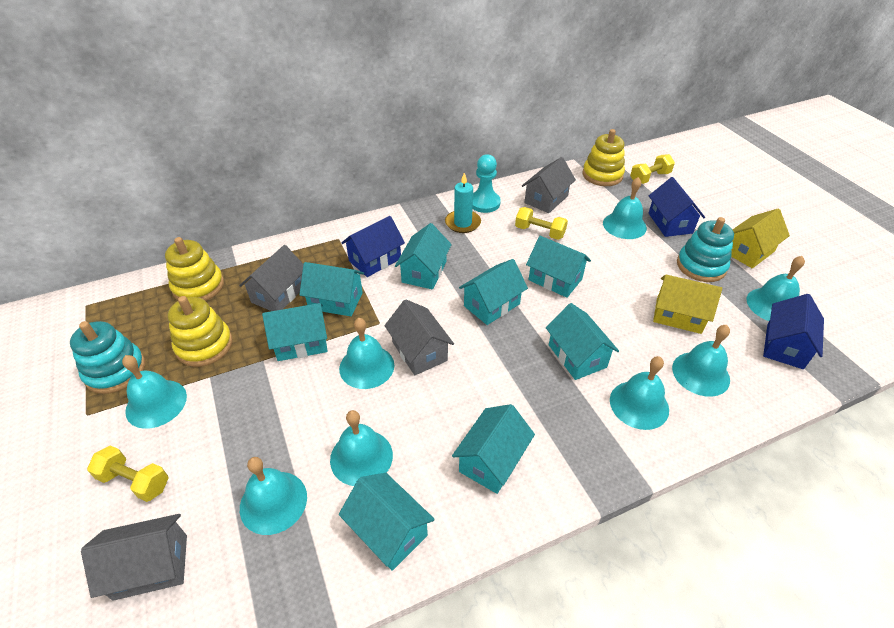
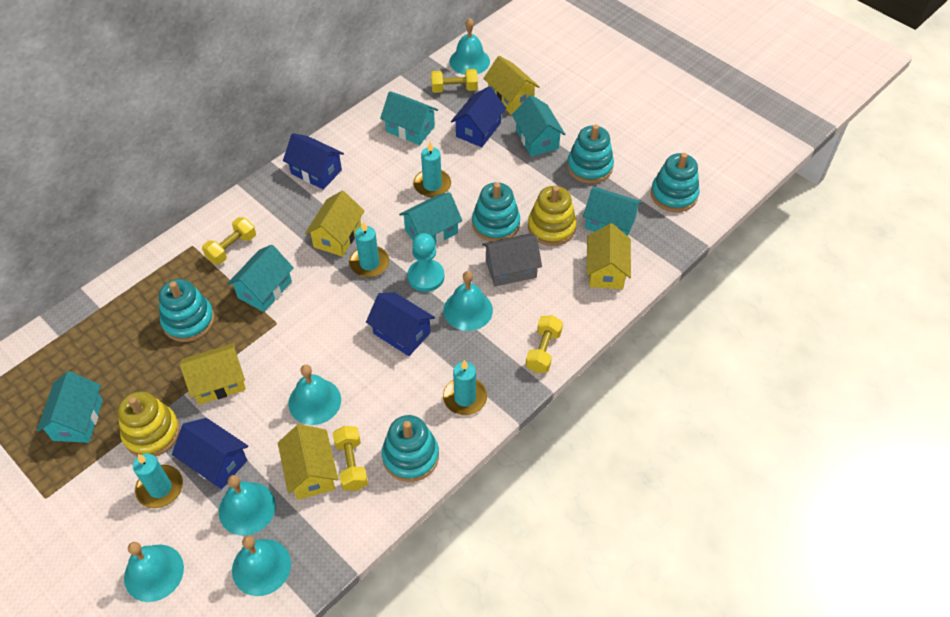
blue house: 3 -> 4
grey house: 4 -> 1
turquoise bell: 8 -> 6
turquoise candle: 1 -> 4
turquoise house: 8 -> 6
turquoise stacking toy: 2 -> 5
yellow dumbbell: 3 -> 4
yellow house: 2 -> 5
yellow stacking toy: 3 -> 2

